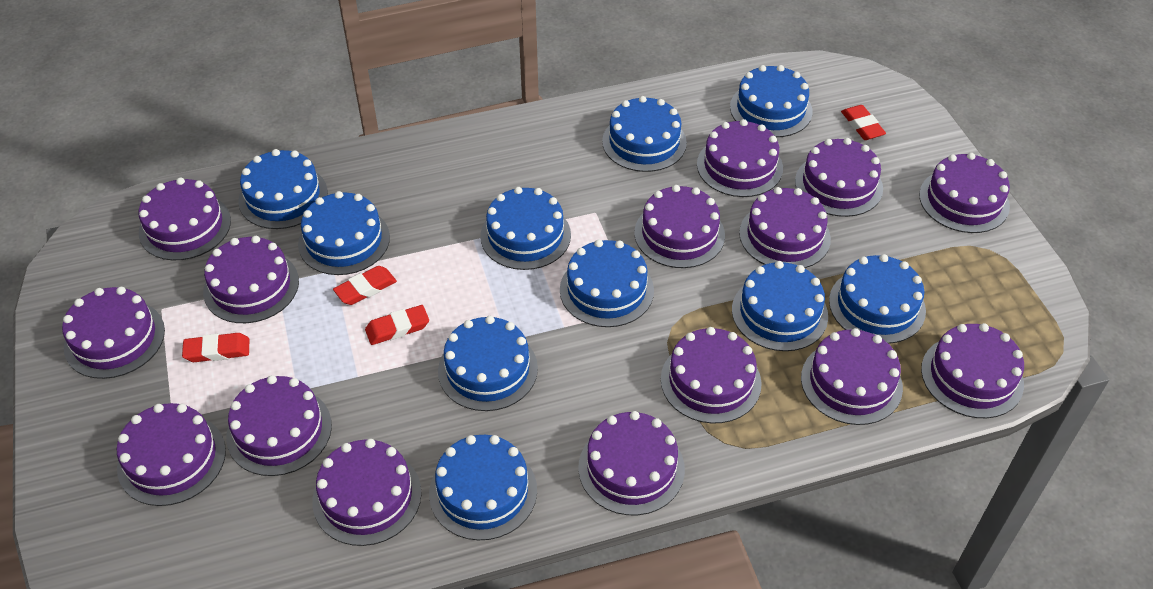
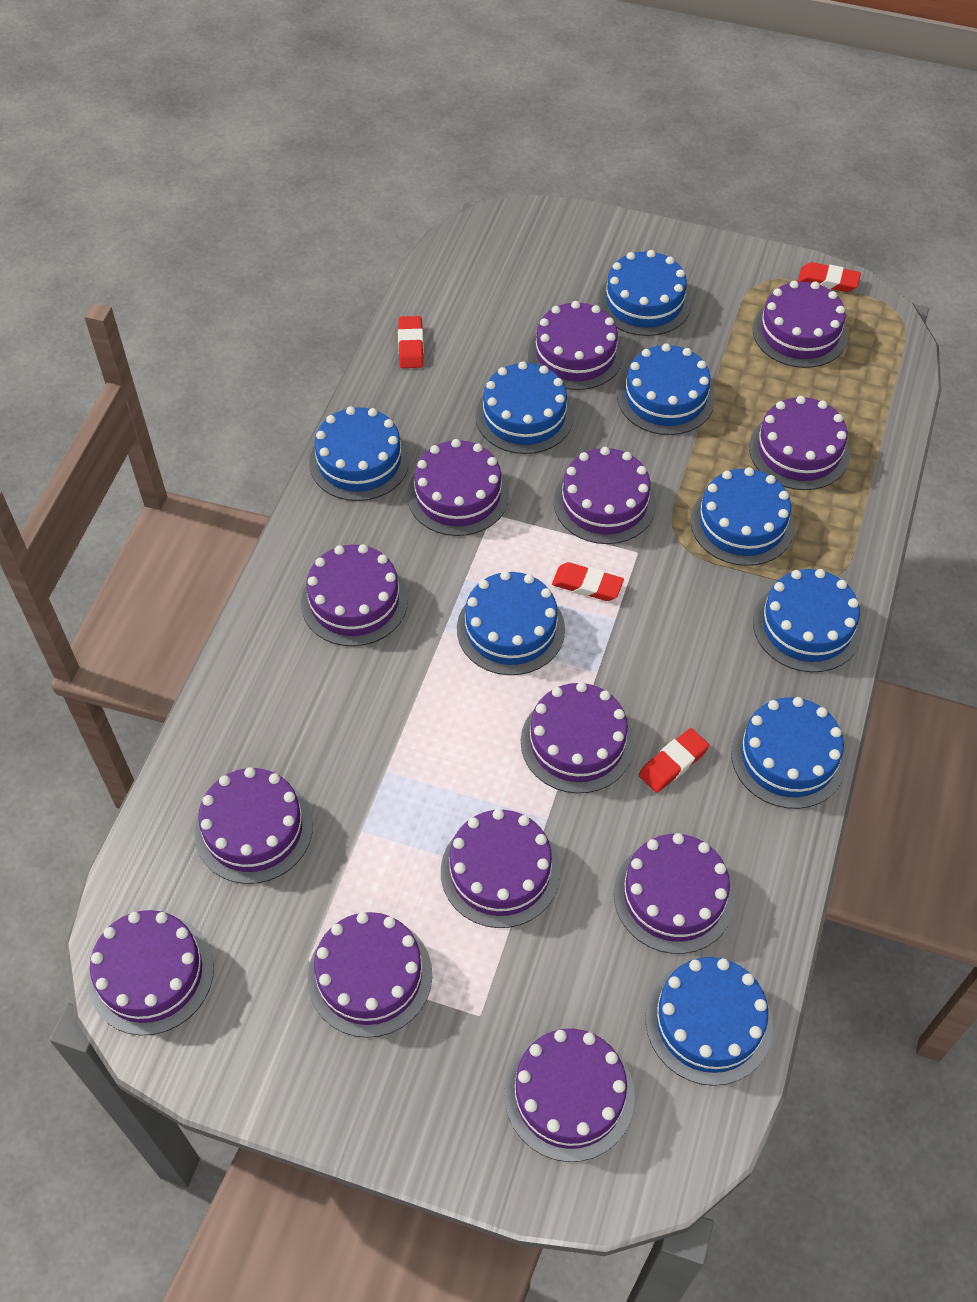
blue cake: 10 -> 9
purple cake: 15 -> 13

